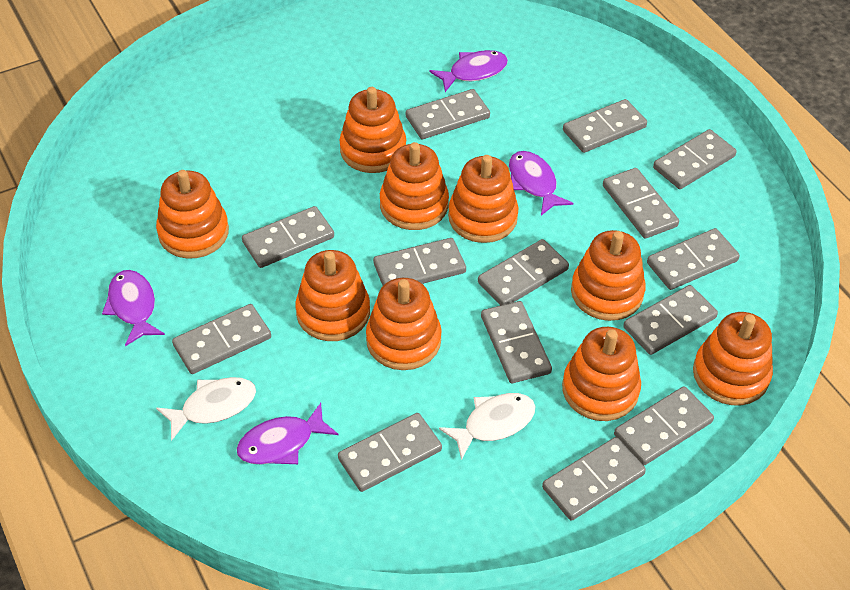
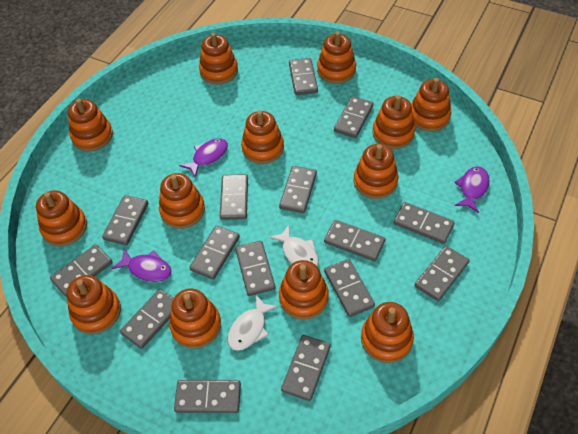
grey domino: 14 -> 15
orange stacking toy: 9 -> 13
purple fish: 4 -> 3

